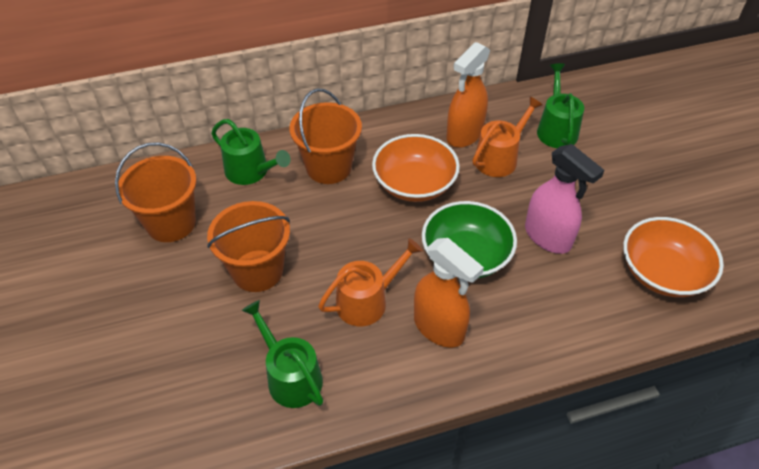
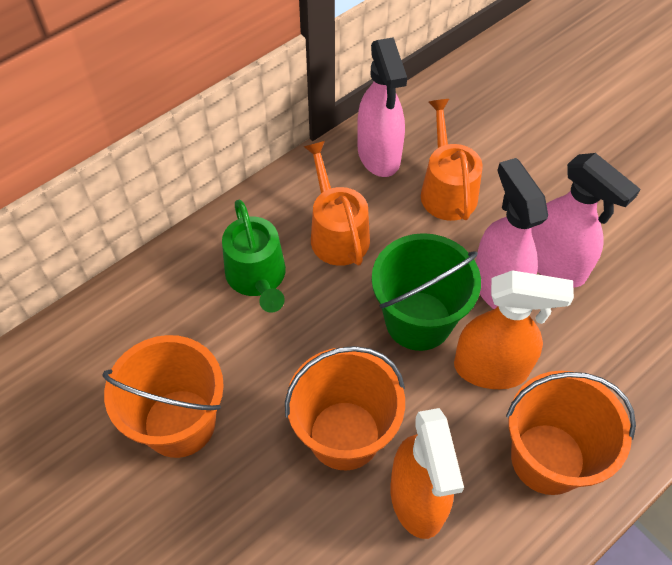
green bowl: 1 -> 0
green bucket: 0 -> 1
green watering can: 3 -> 1
orange bowl: 2 -> 0
pink spray bottle: 1 -> 3

